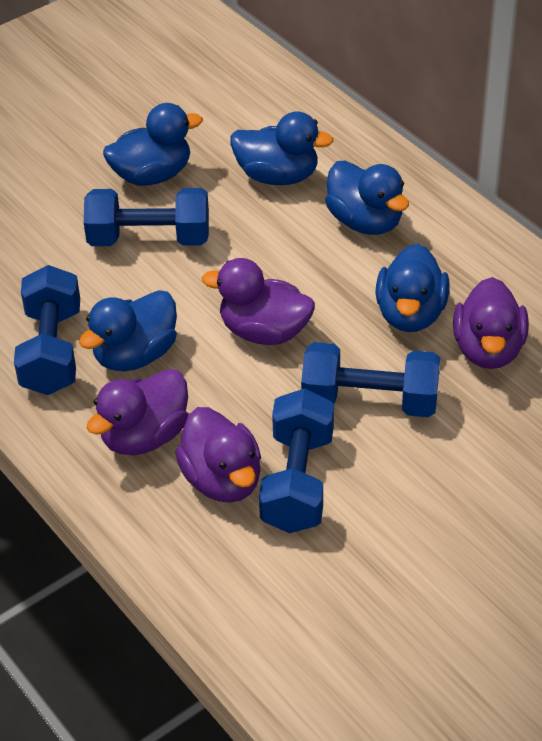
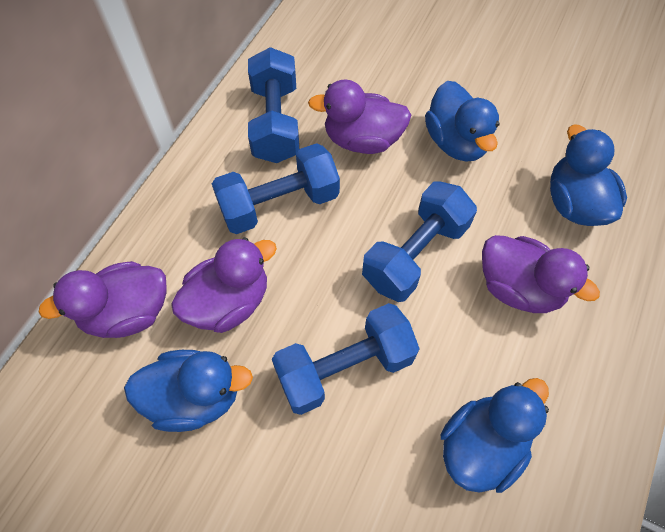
blue duck: 5 -> 4

